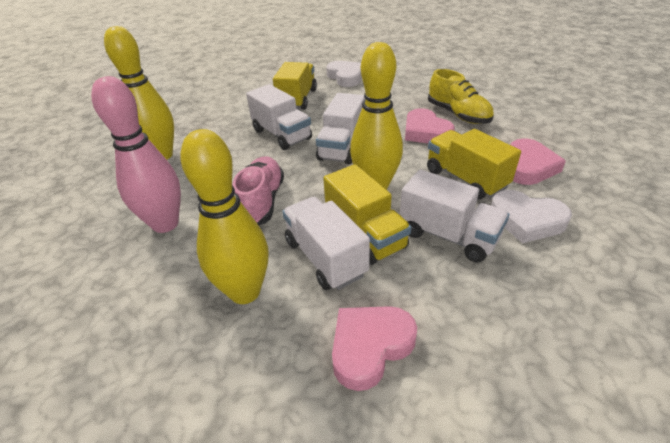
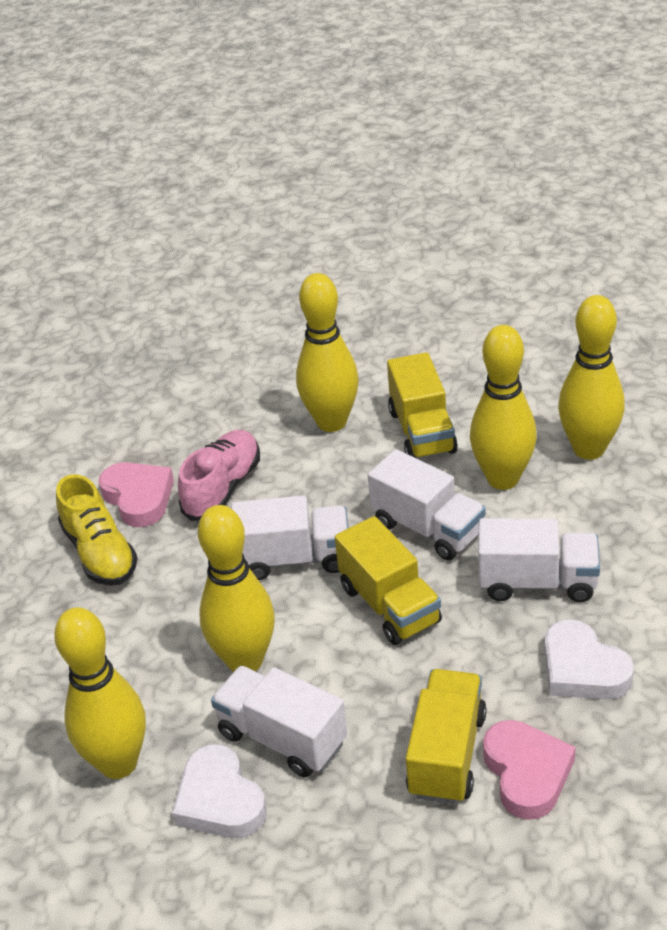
pink bowling pin: 1 -> 0
pink heart: 3 -> 2
yellow bowling pin: 3 -> 5

